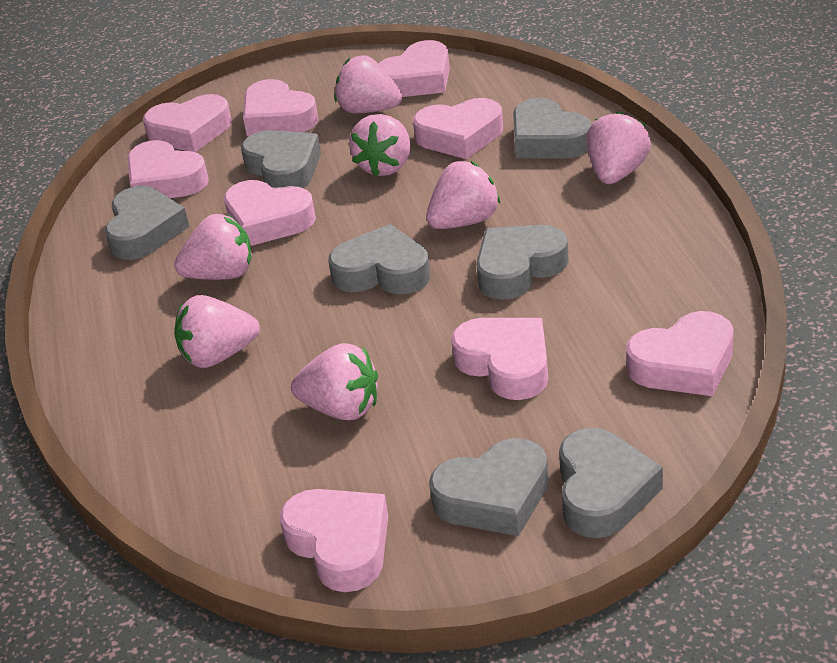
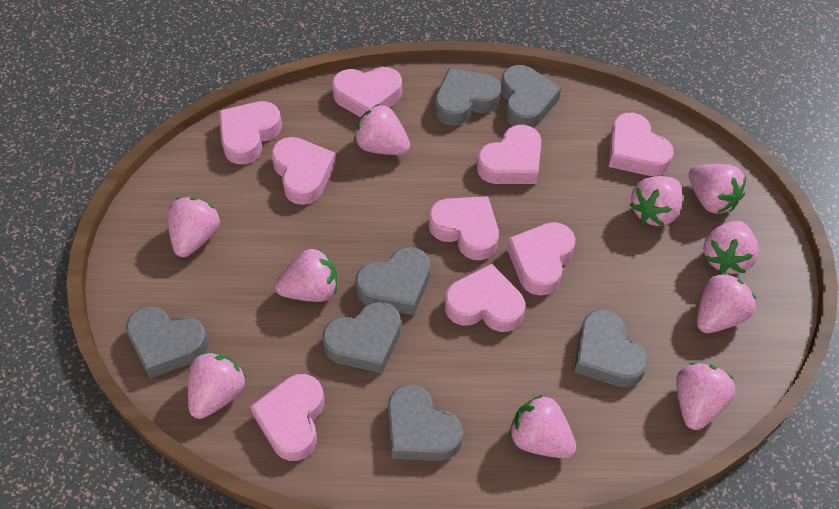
pink strawberry: 7 -> 10

